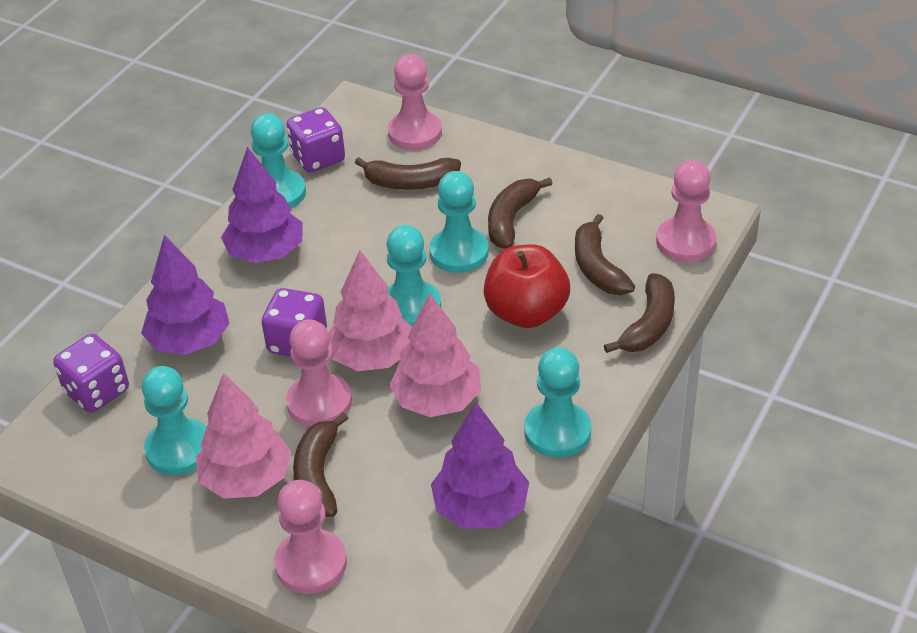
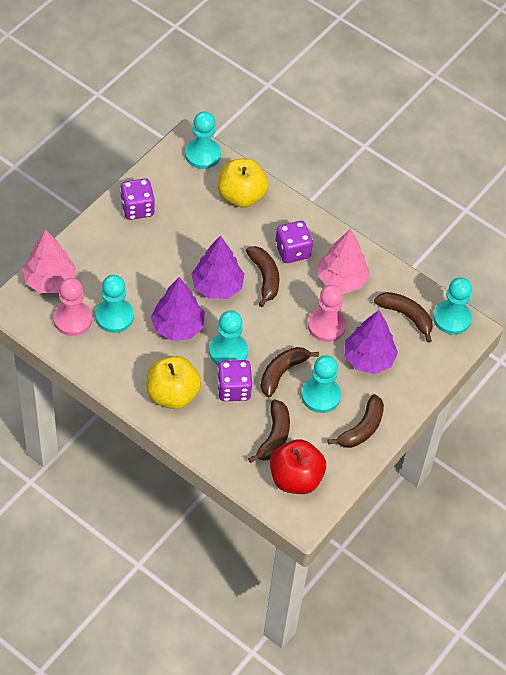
pink pawn: 4 -> 2
pink tree: 3 -> 2
yellow apple: 0 -> 2

